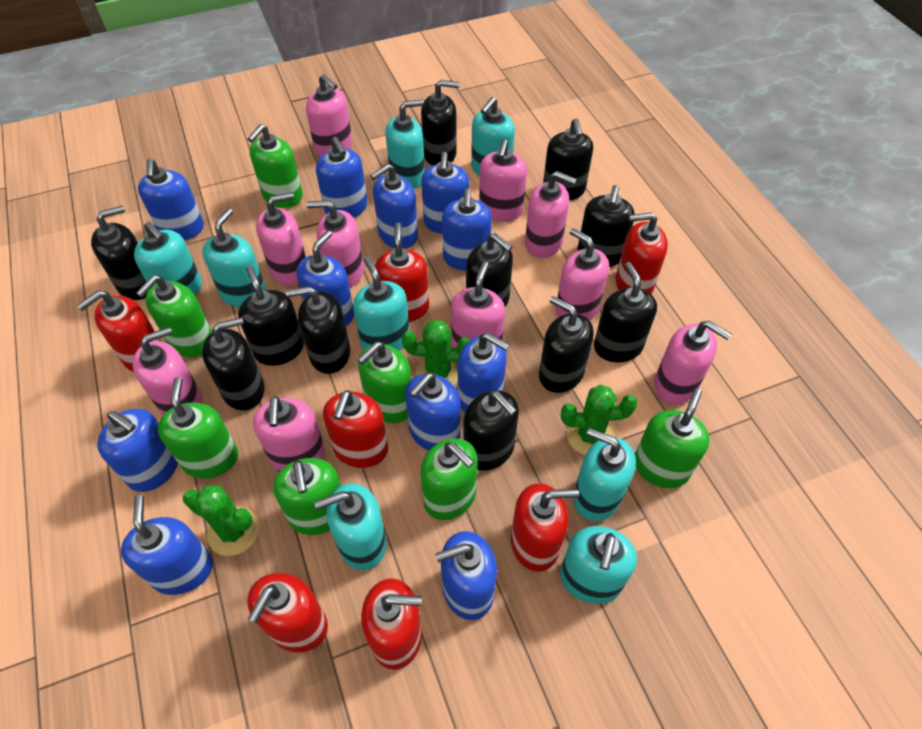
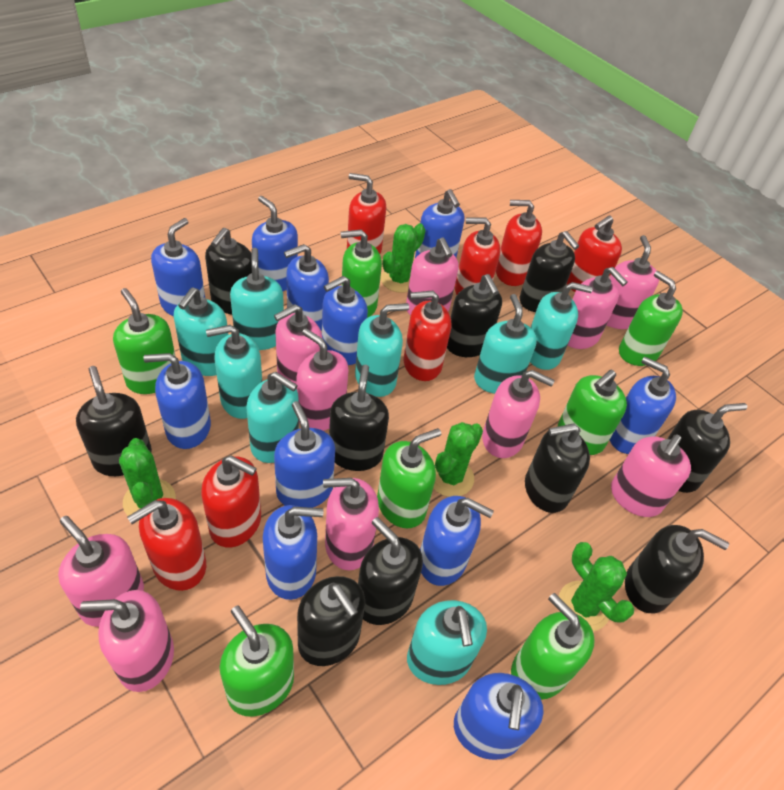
black soap dispenser: 11 -> 10
green cactus: 3 -> 4

